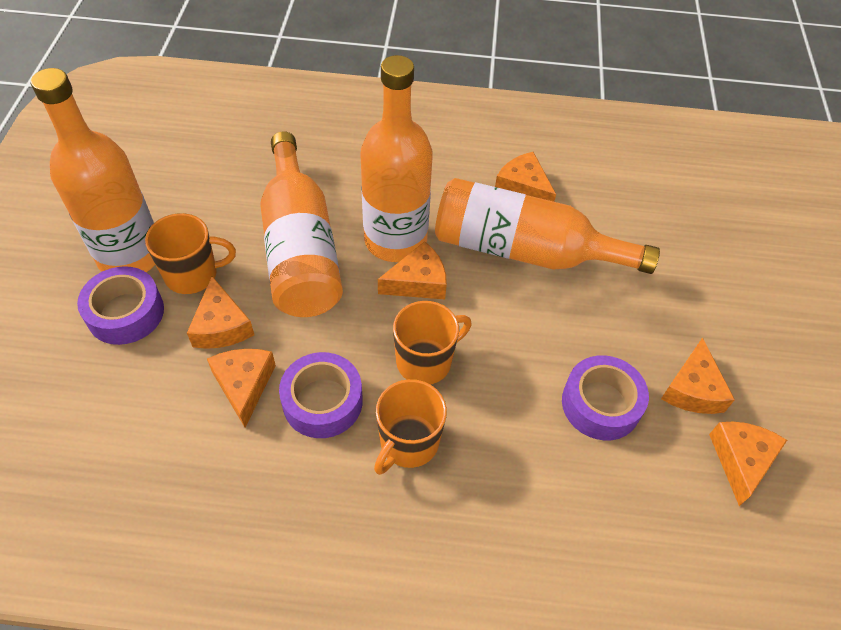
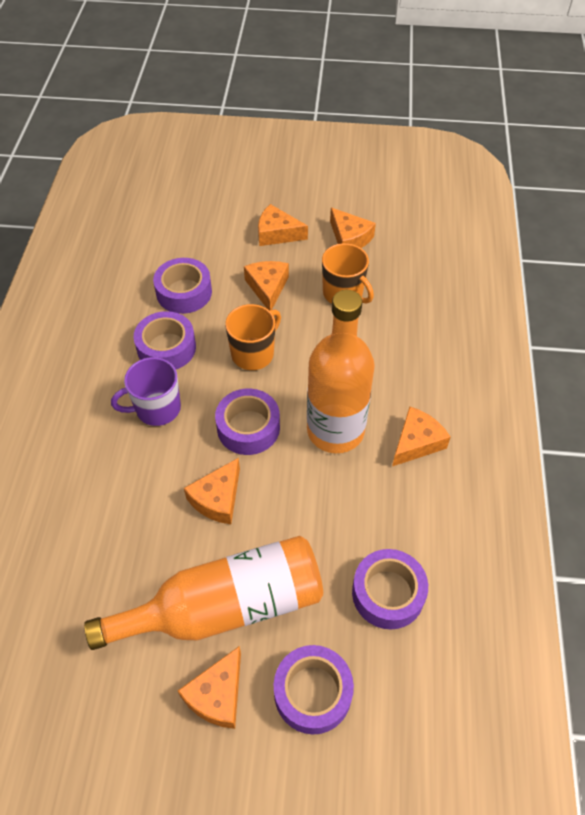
orange bottle: 4 -> 2
orange mug: 3 -> 2
purple mug: 0 -> 1
purple tape: 3 -> 5

